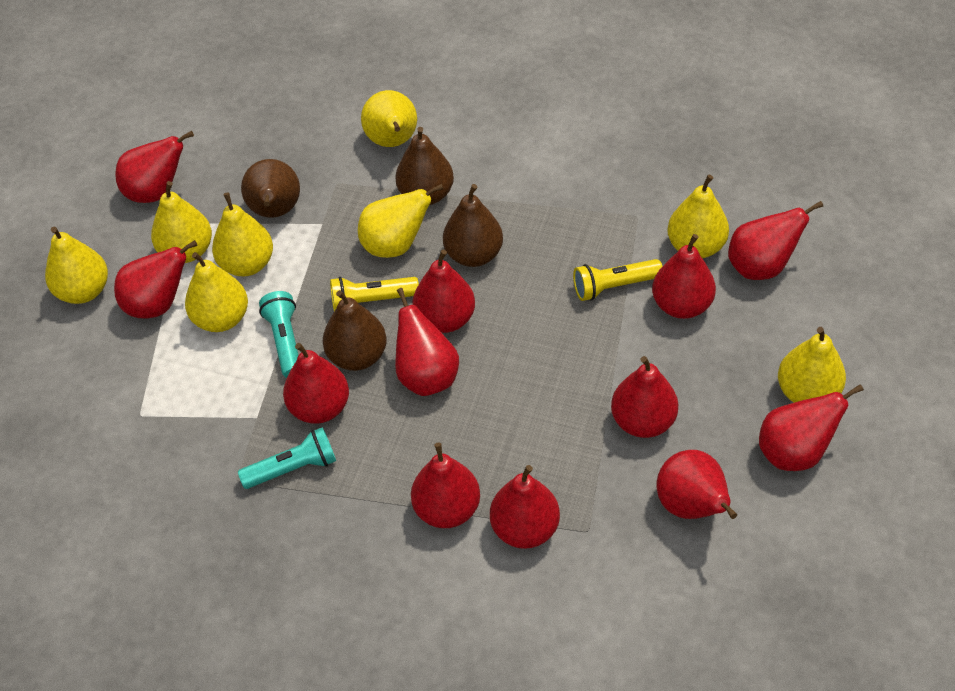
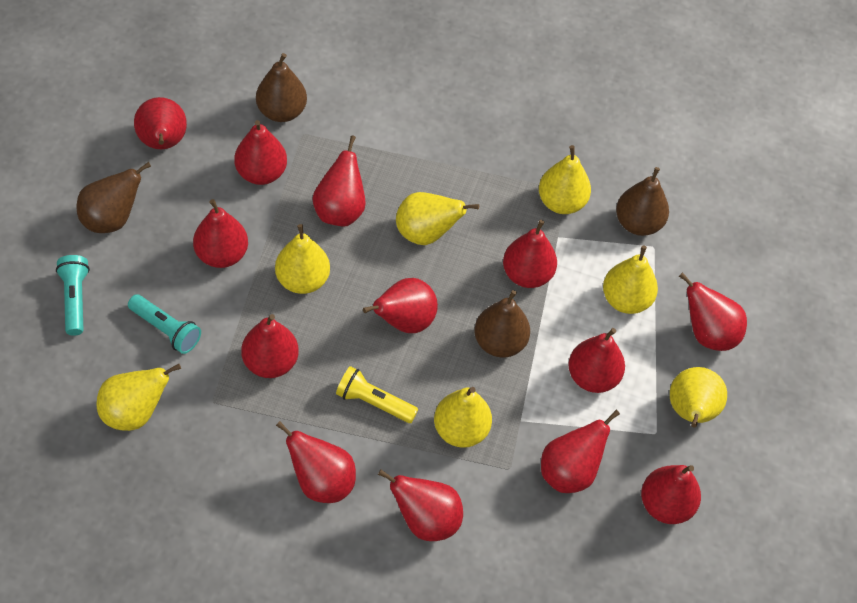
red pear: 12 -> 13
yellow flashlight: 2 -> 1
yellow pear: 8 -> 7

